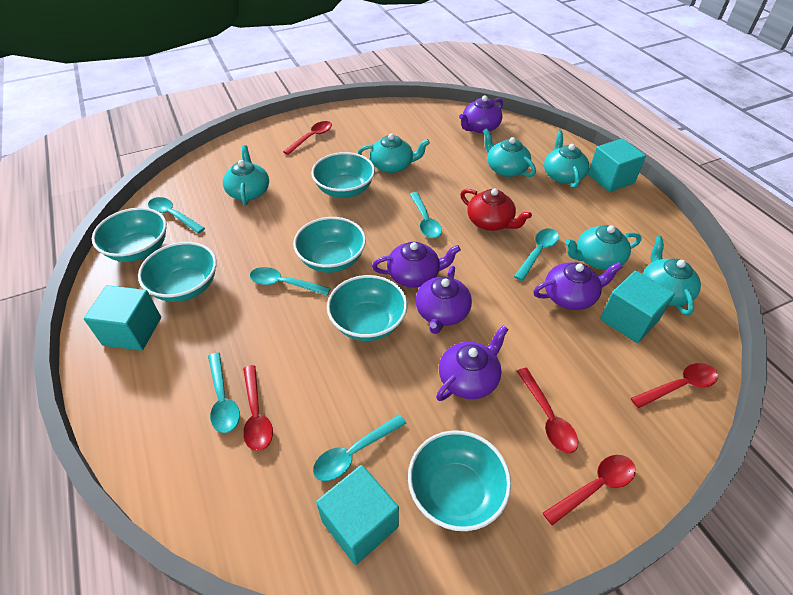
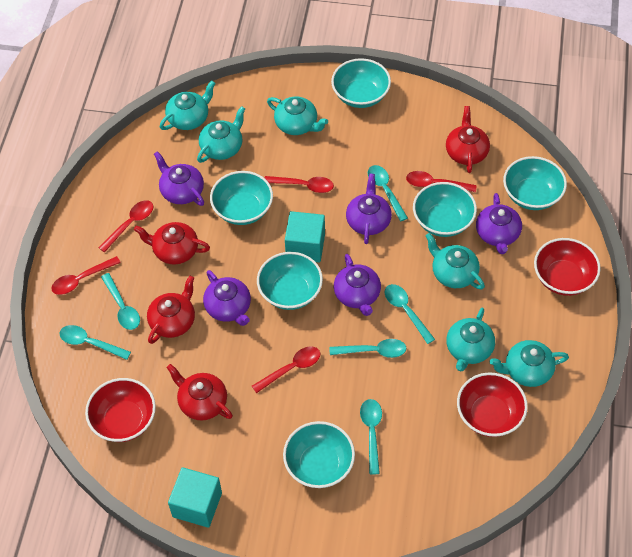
red bowl: 0 -> 3
red teapot: 1 -> 4
turquoise cube: 4 -> 2

